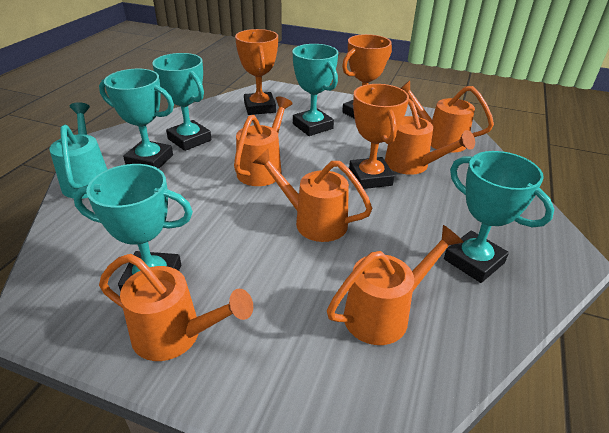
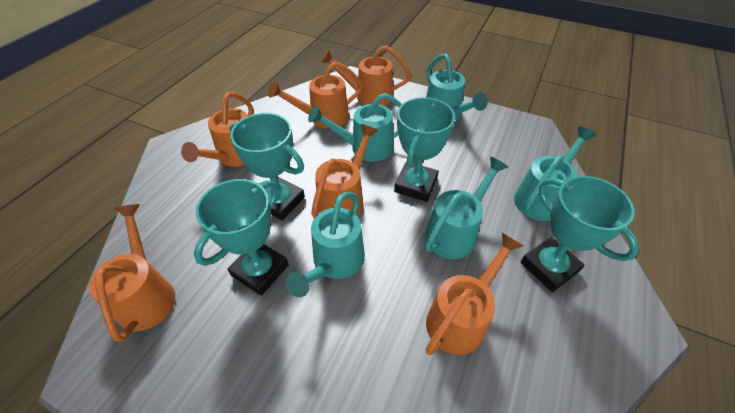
orange trophy: 3 -> 0
turquoise trophy: 5 -> 4
turquoise watering can: 1 -> 5

